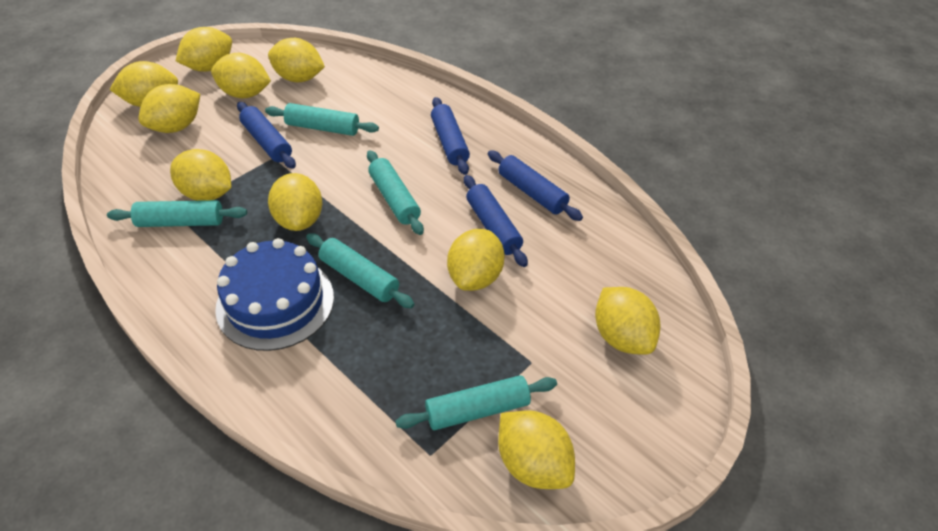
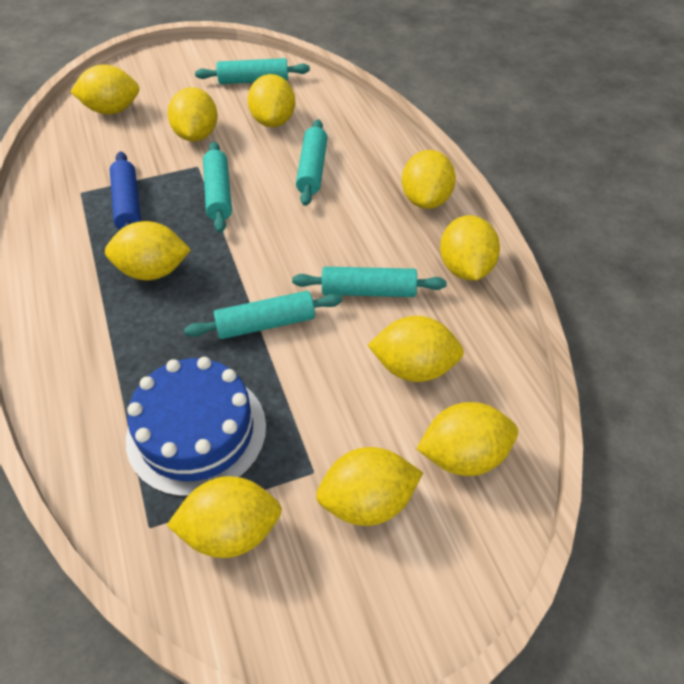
blue rolling pin: 4 -> 1

